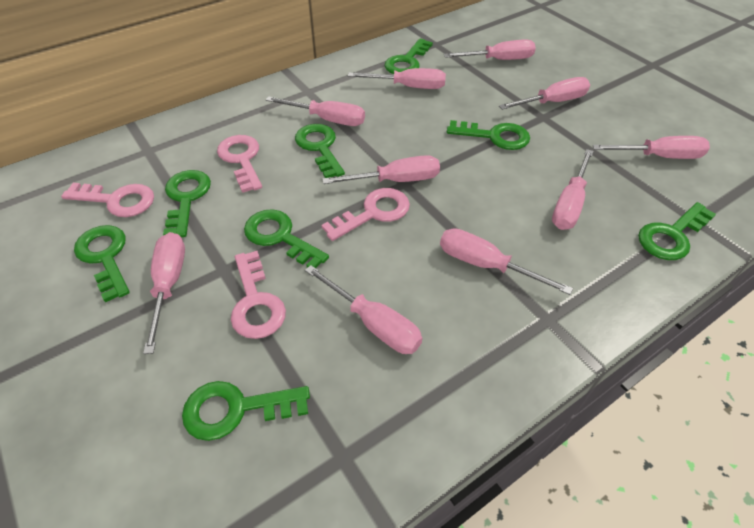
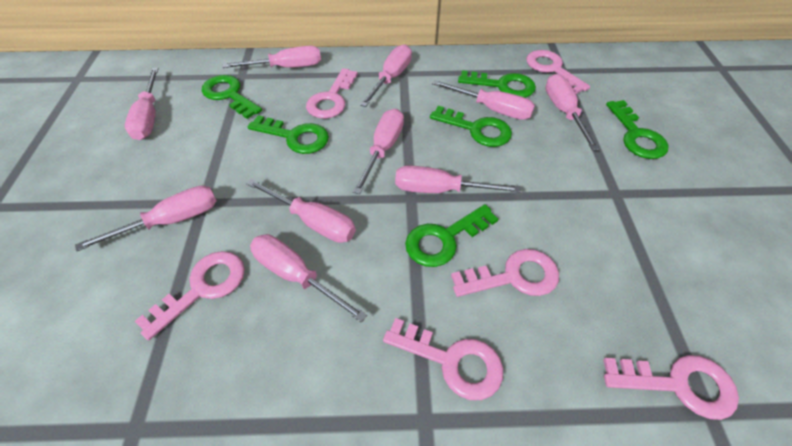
green key: 8 -> 6
pink key: 4 -> 6

